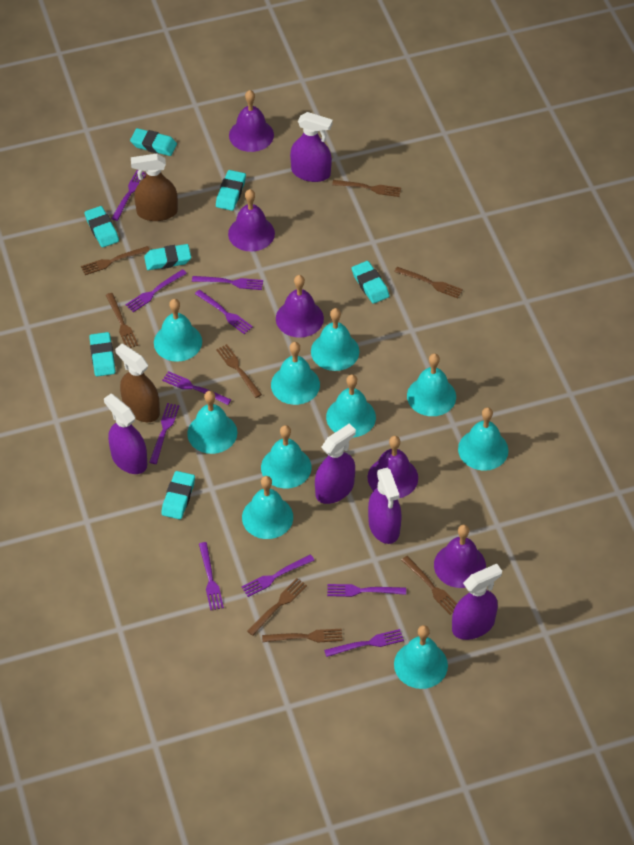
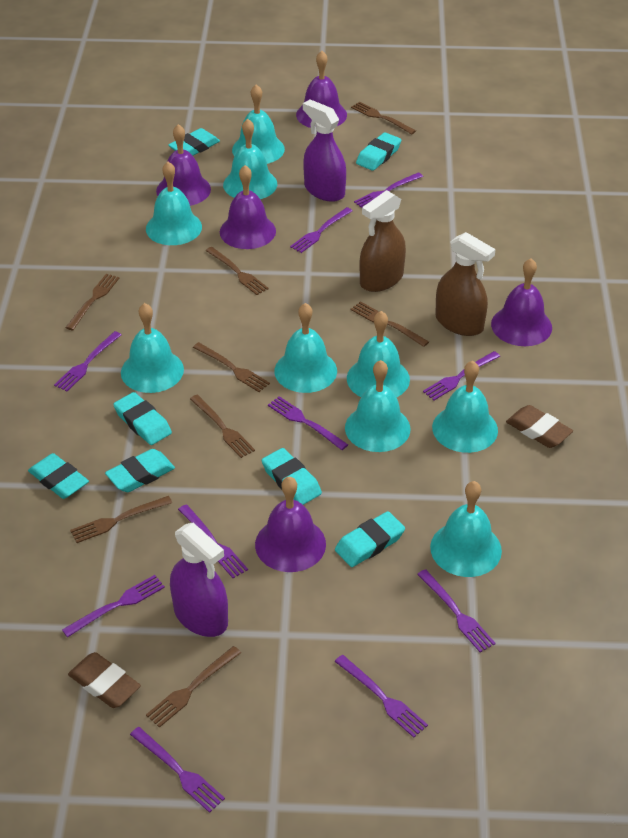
brown eraser: 0 -> 2
purple spray bottle: 5 -> 2
turquoise bell: 10 -> 9

